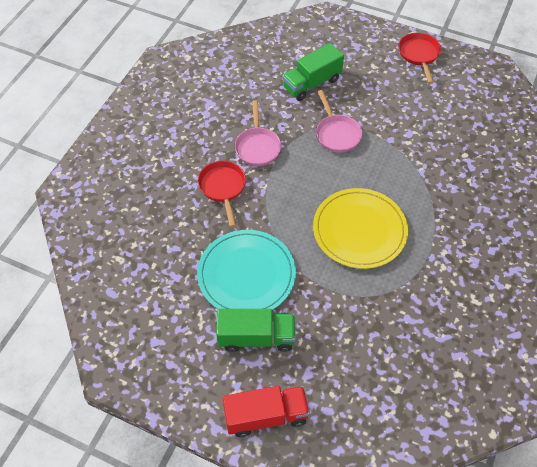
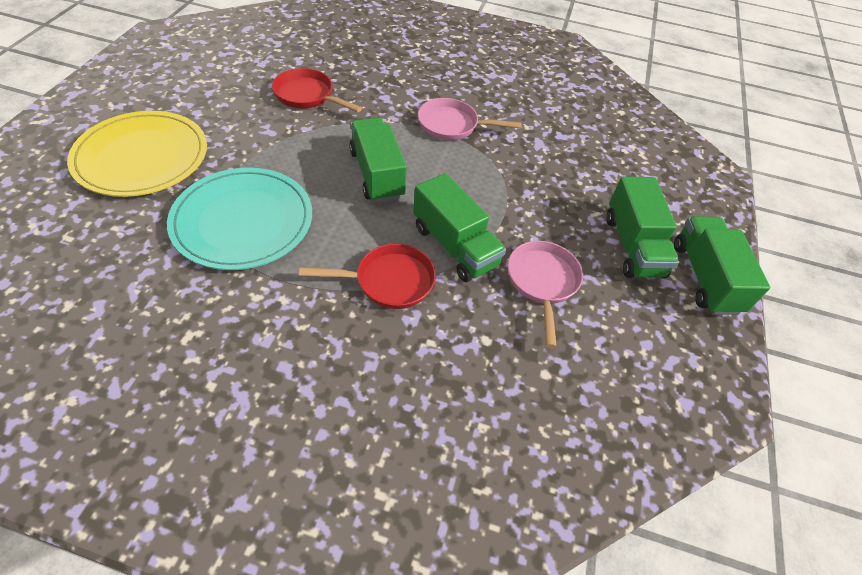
green truck: 2 -> 4
red truck: 1 -> 0

